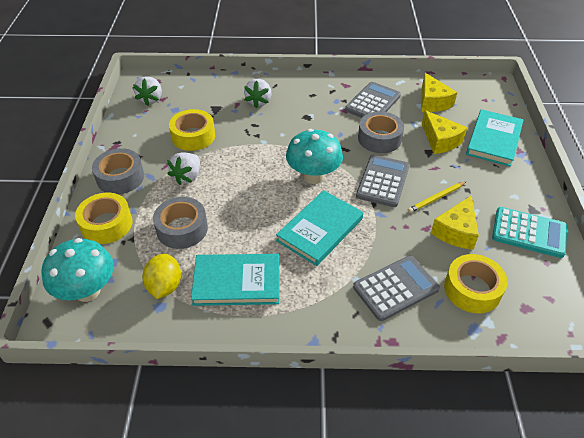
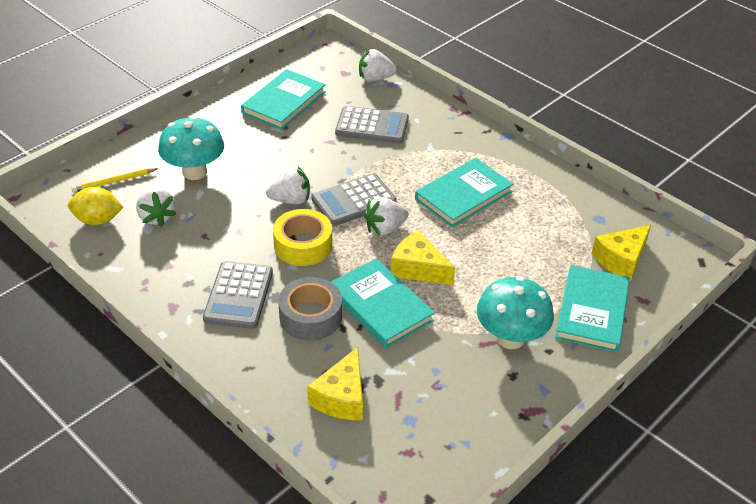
grey tape: 3 -> 1
turquoise book: 3 -> 4
turquoise calculator: 1 -> 0
white strawberry: 3 -> 4
yellow tape: 3 -> 1

